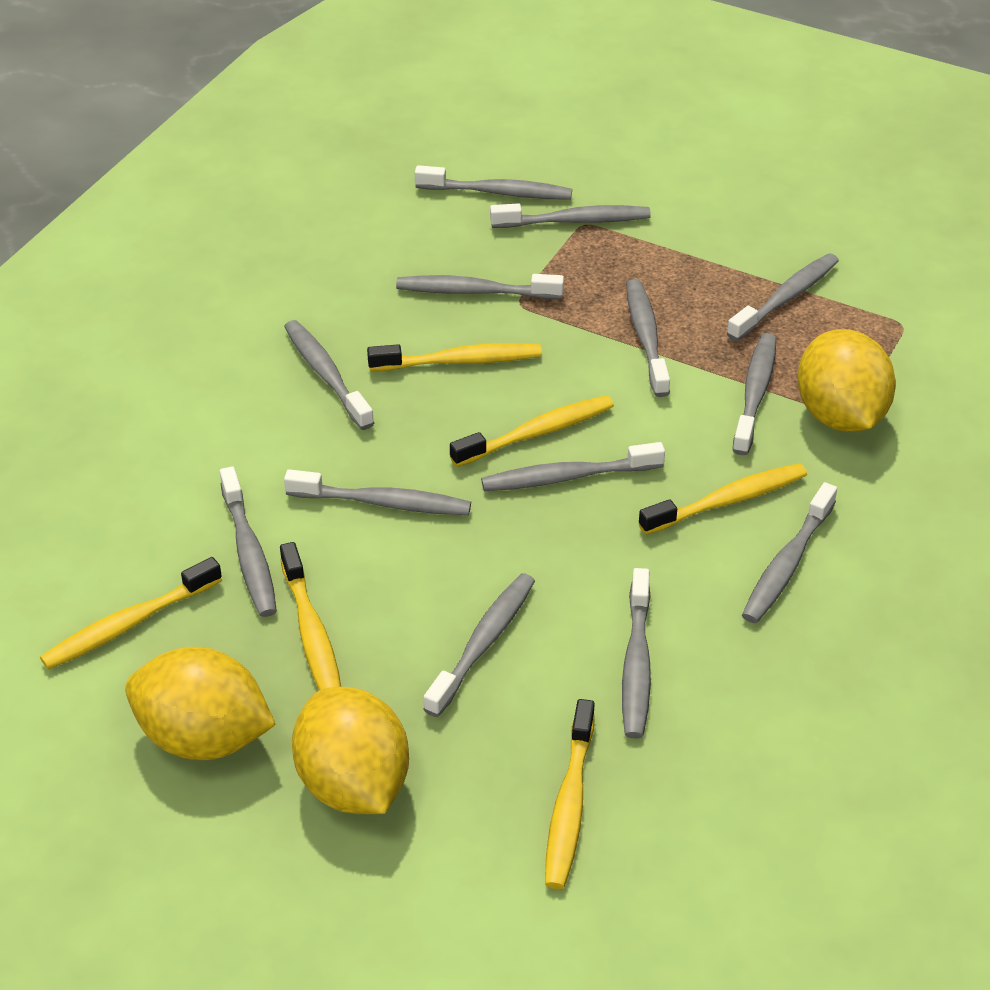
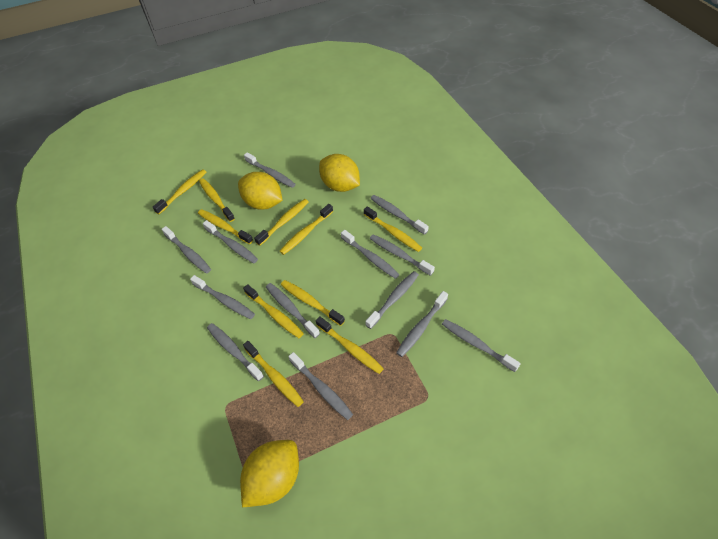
yellow toothbrush: 6 -> 10

